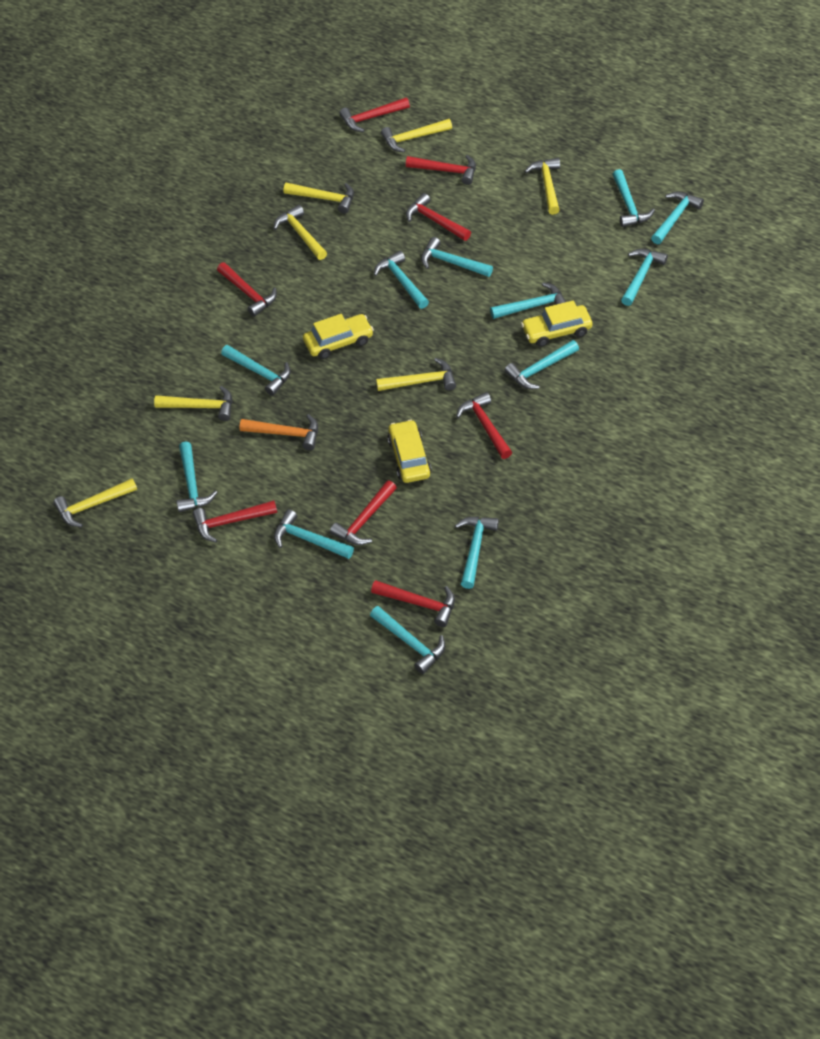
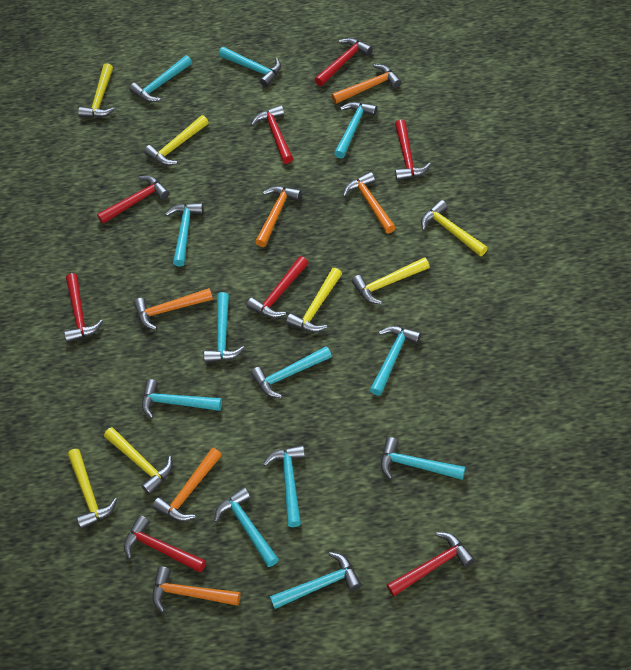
orange hammer: 1 -> 6
yellow car: 3 -> 0

